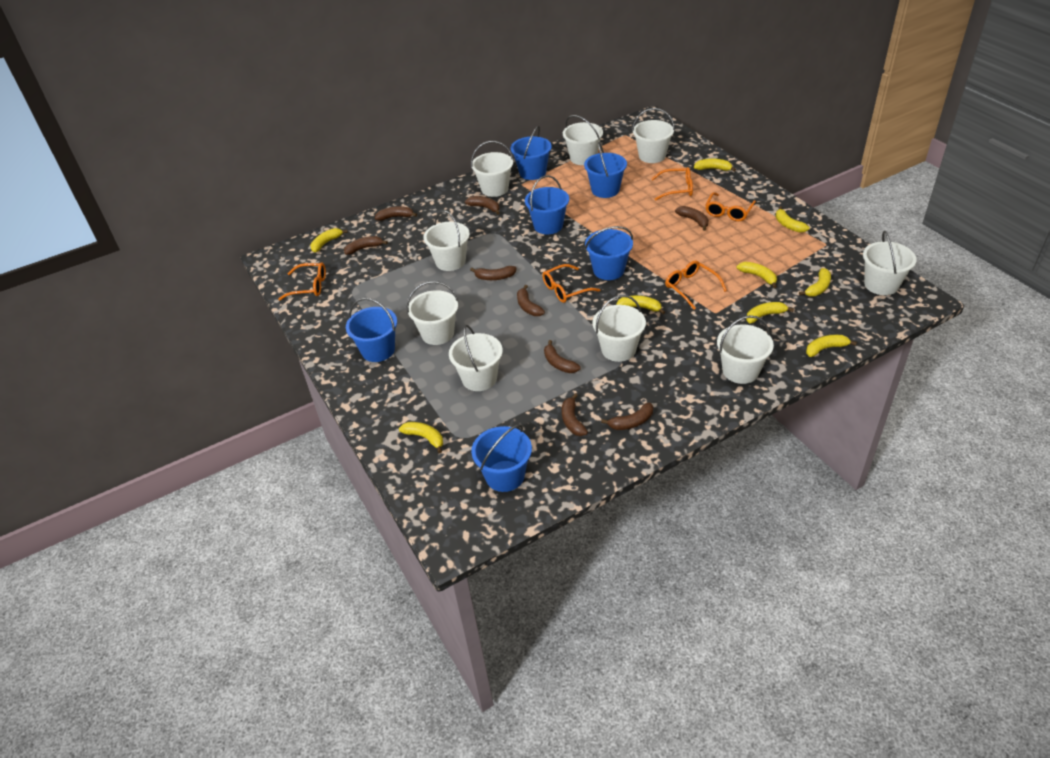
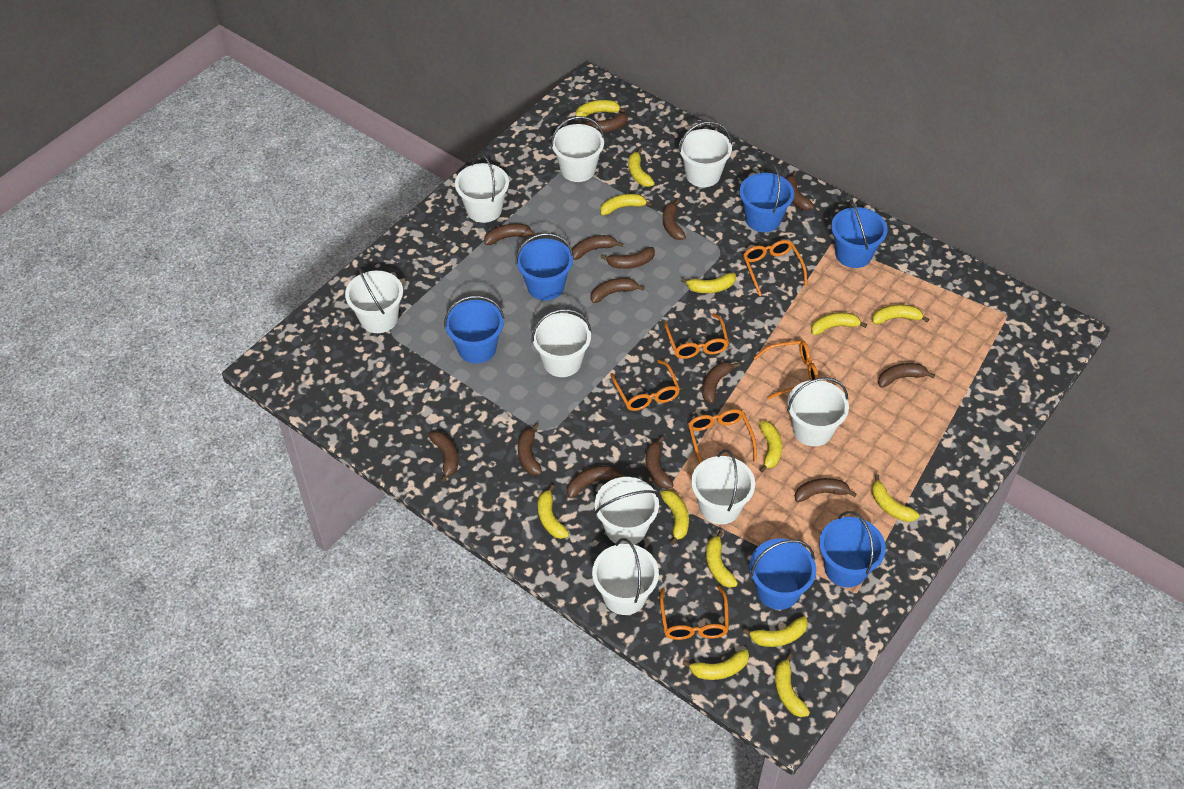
brown banana: 9 -> 14
orange glasses: 5 -> 6
yellow banana: 9 -> 14

